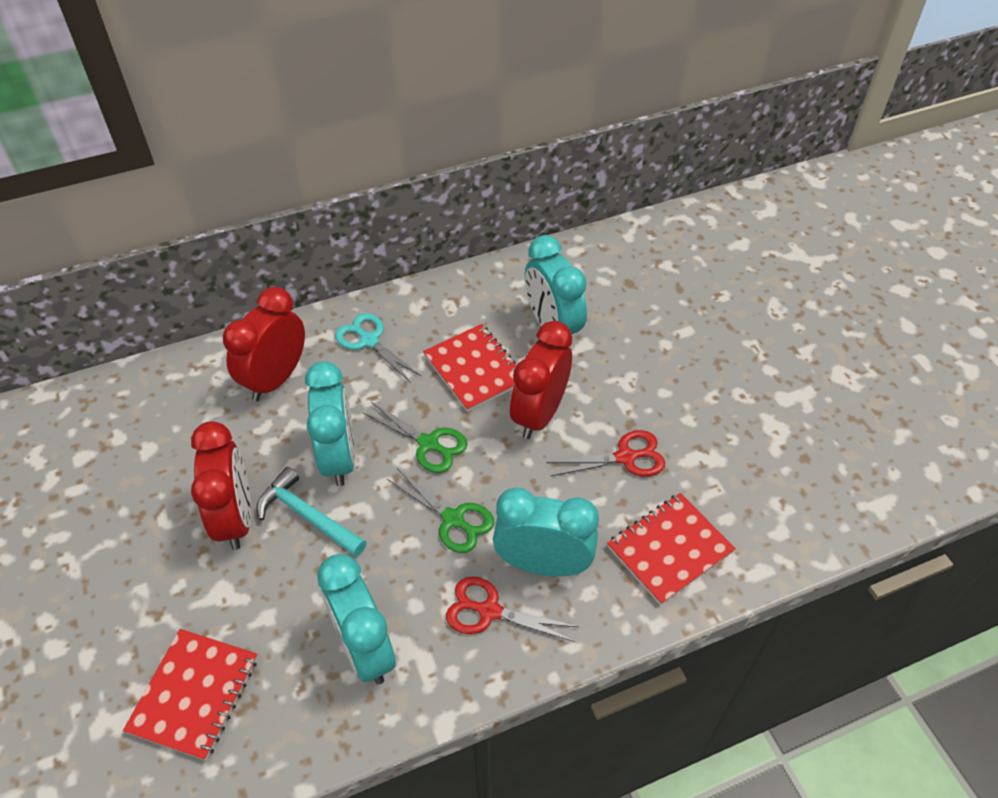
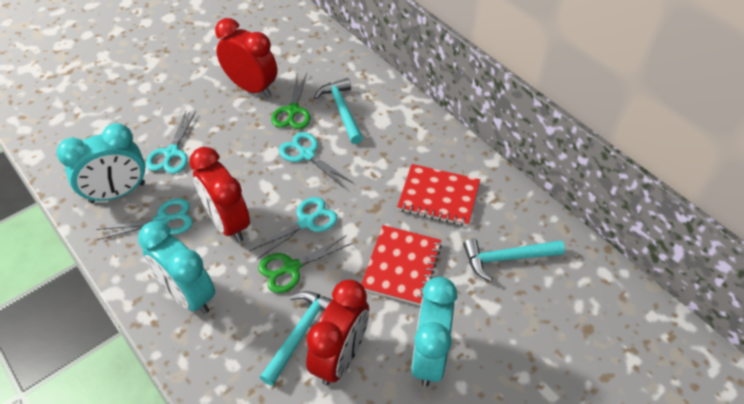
red notebook: 3 -> 2
red scissors: 2 -> 0
turquoise clock: 4 -> 3
turquoise hammer: 1 -> 3
turquoise scissors: 1 -> 4

